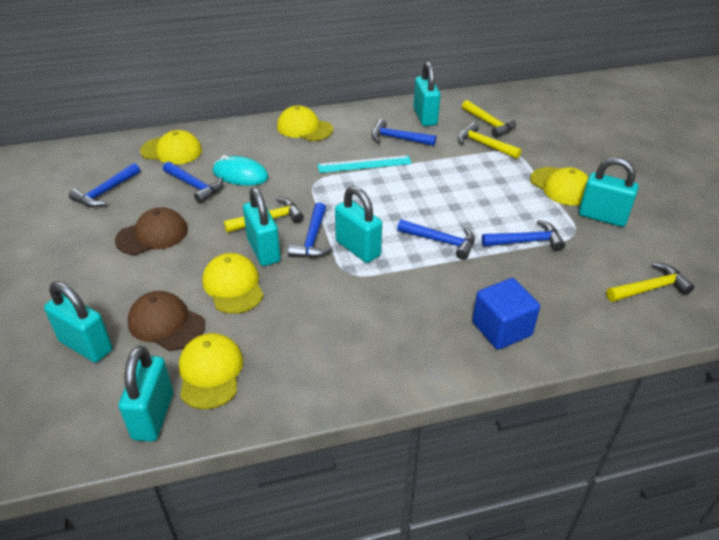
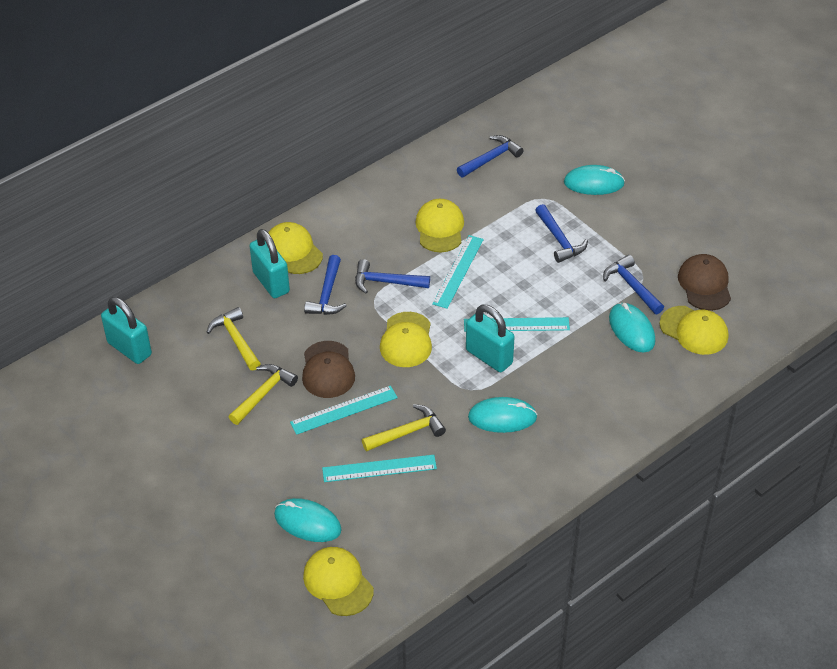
blue cube: 1 -> 0
blue hammer: 6 -> 5
turquoise mouse: 1 -> 4
turquoise padlock: 6 -> 3
turquoise ruler: 1 -> 4
yellow hammer: 4 -> 3

